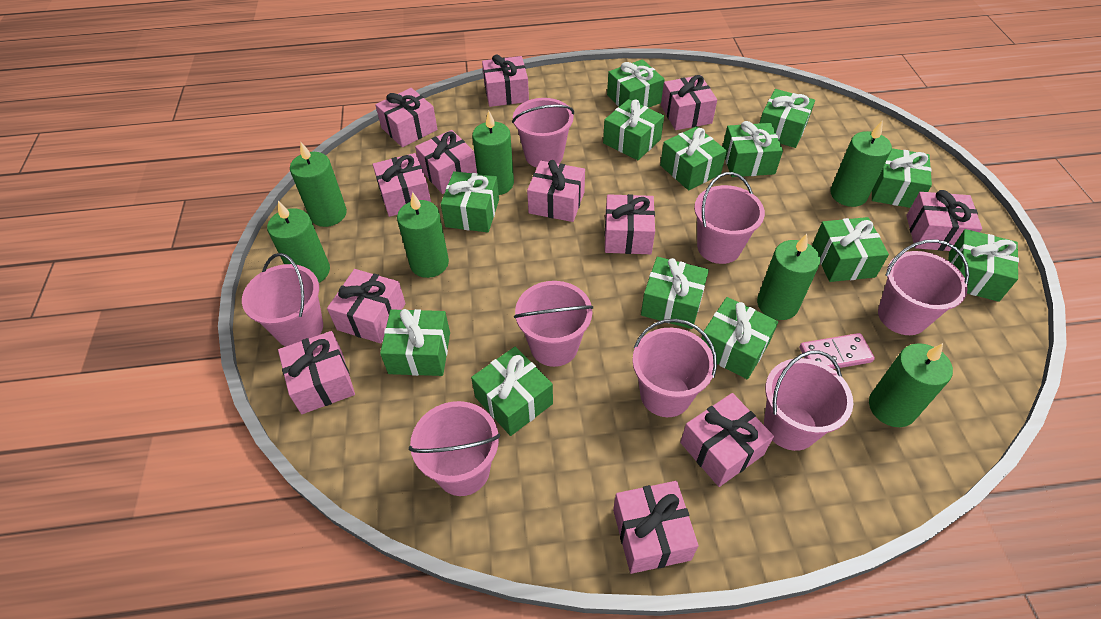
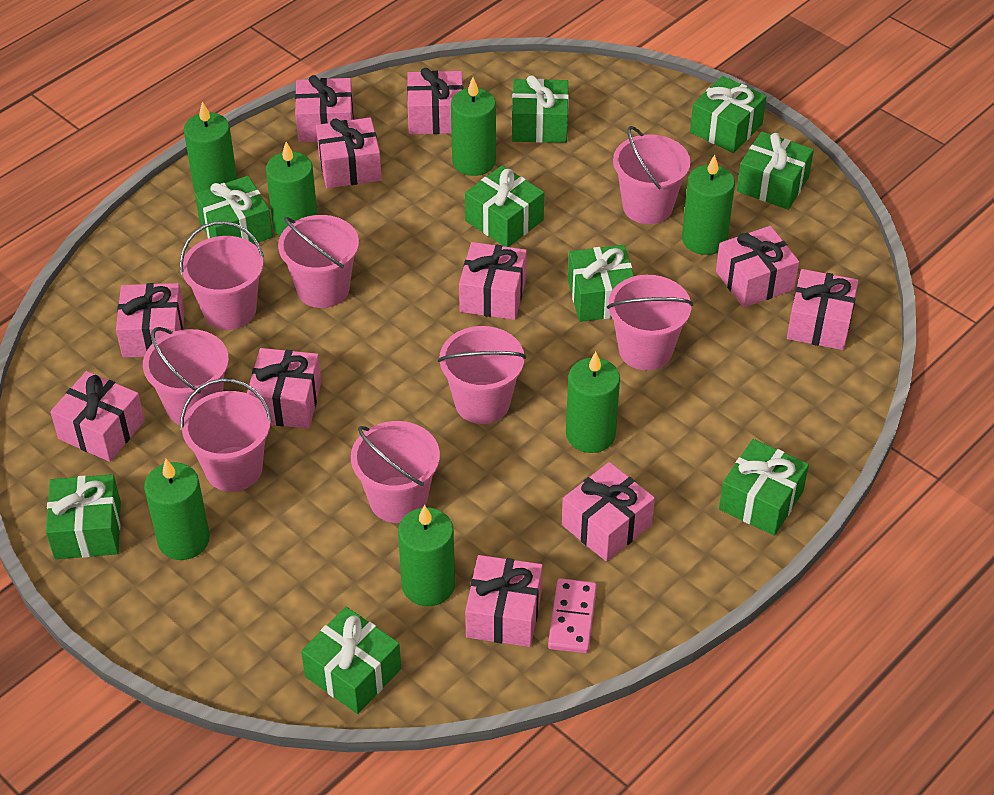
green gift: 13 -> 9
pink gift: 12 -> 11

